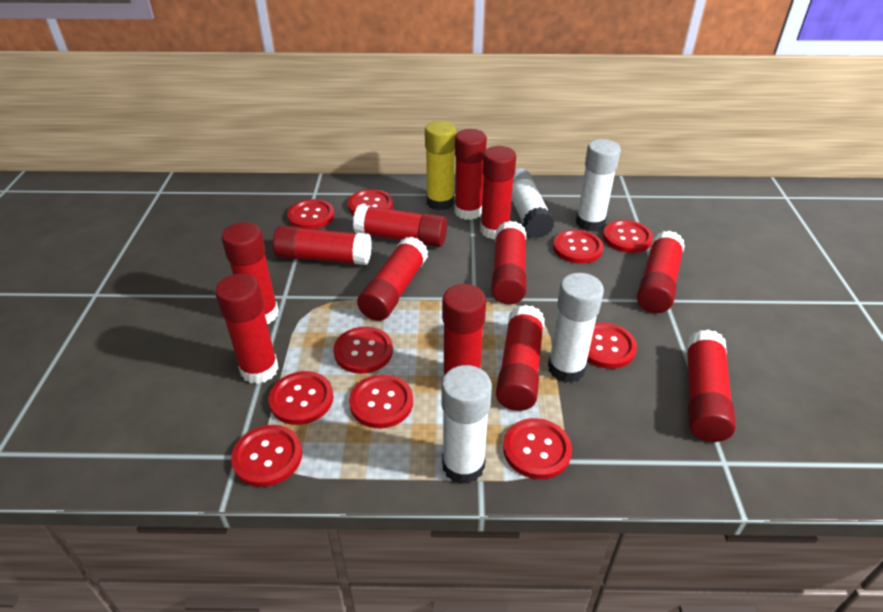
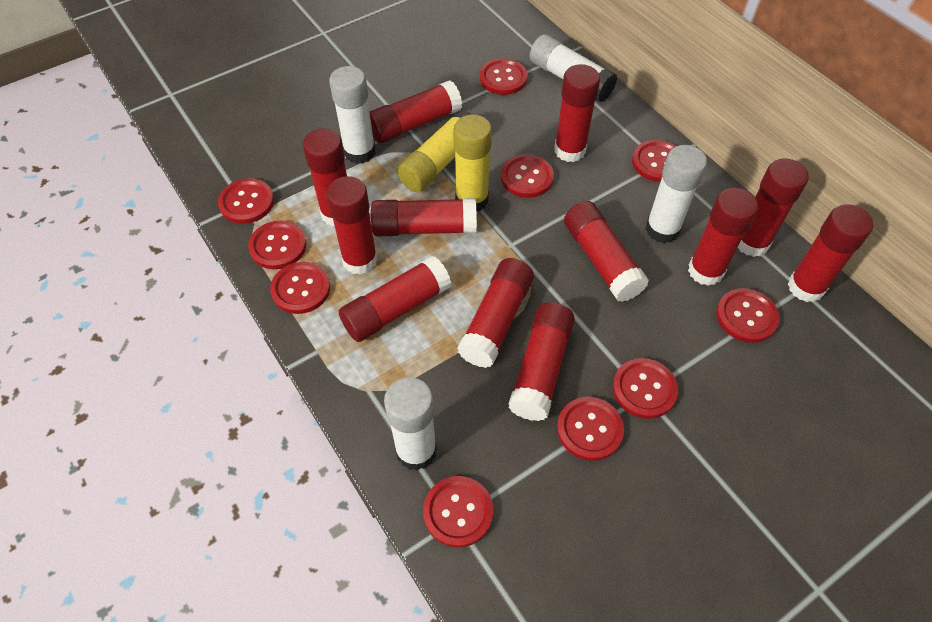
yellow glue stick: 1 -> 2

